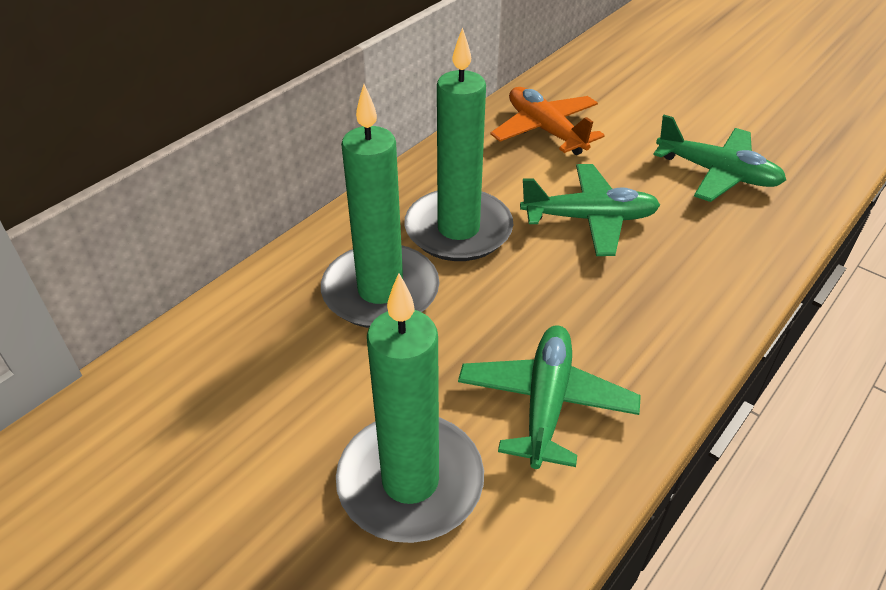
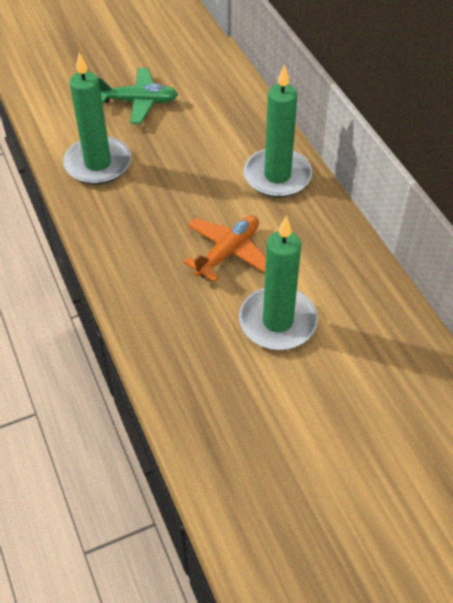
green plane: 3 -> 1

